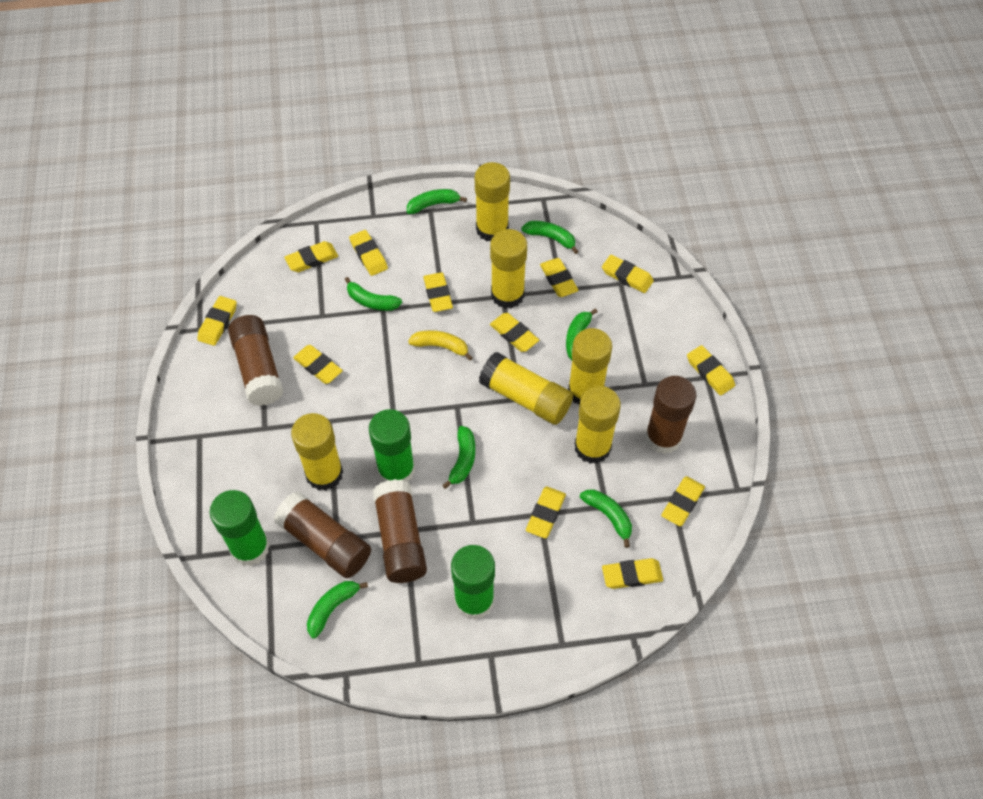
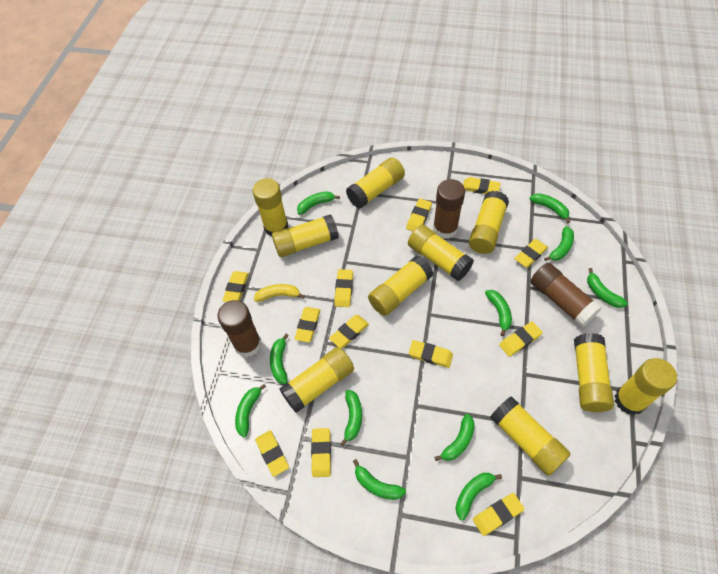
brown glue stick: 4 -> 3
green banana: 7 -> 11
green glue stick: 3 -> 0
yellow glue stick: 6 -> 10

